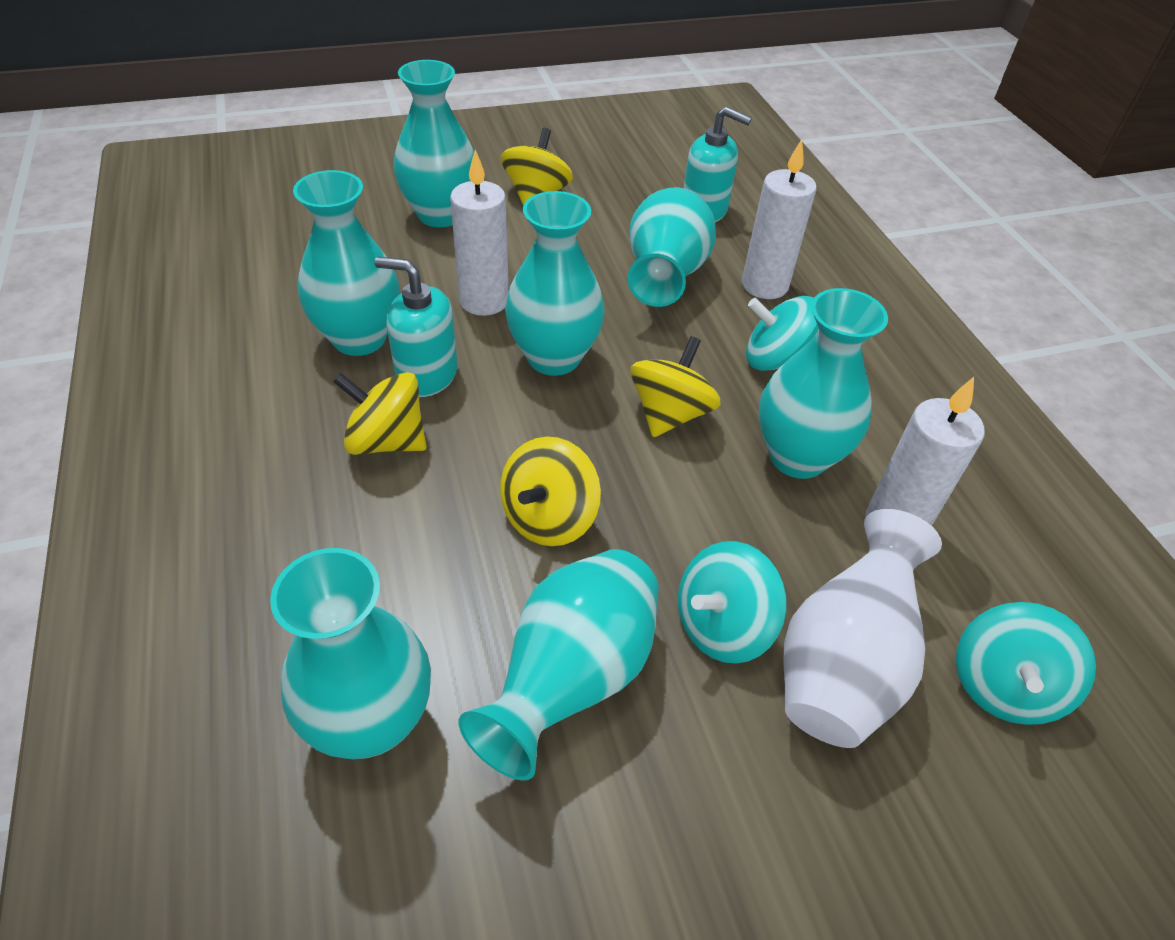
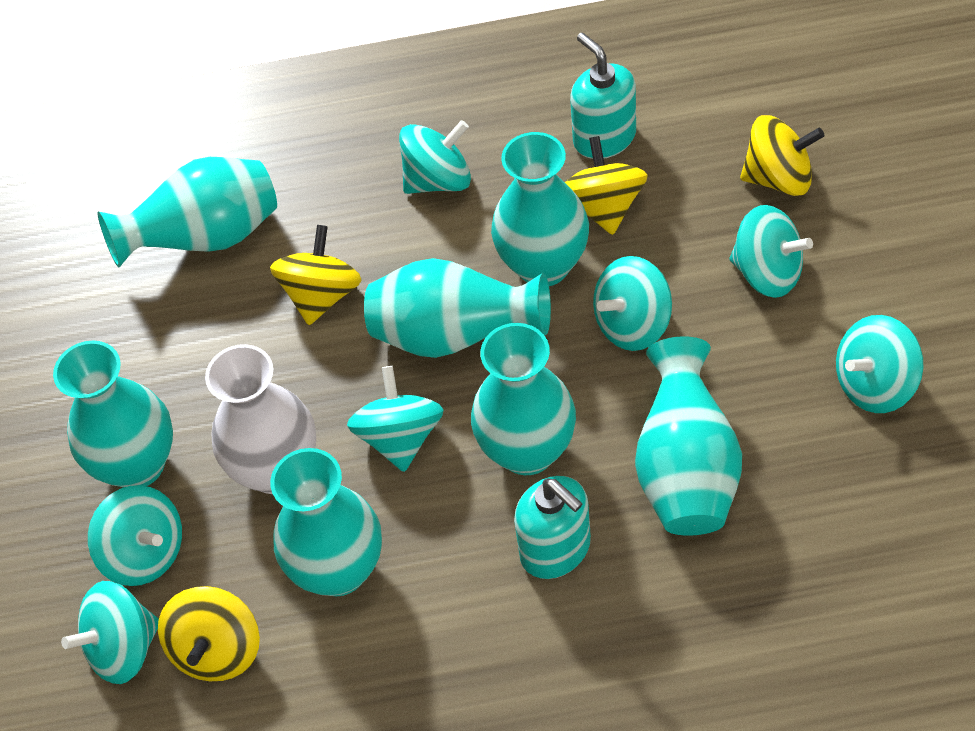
turquoise spinning top: 3 -> 7
white candle: 3 -> 0

